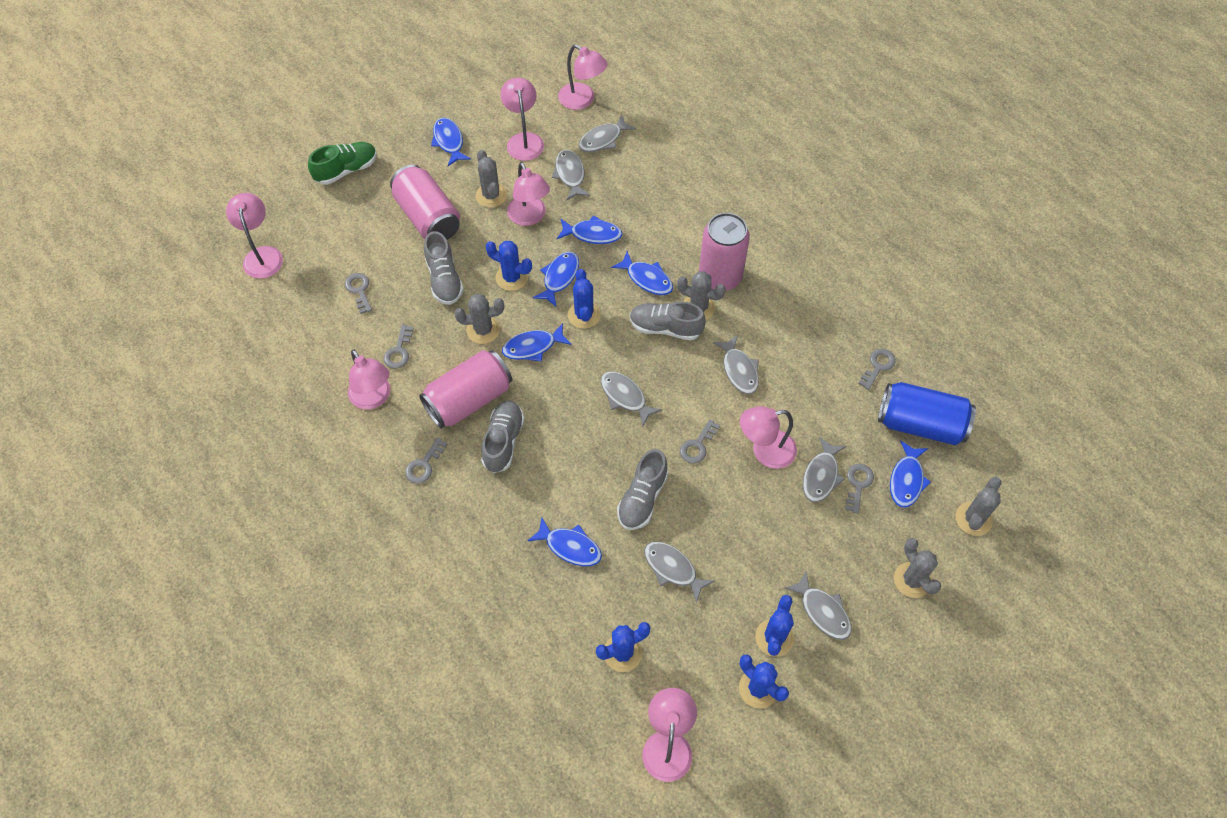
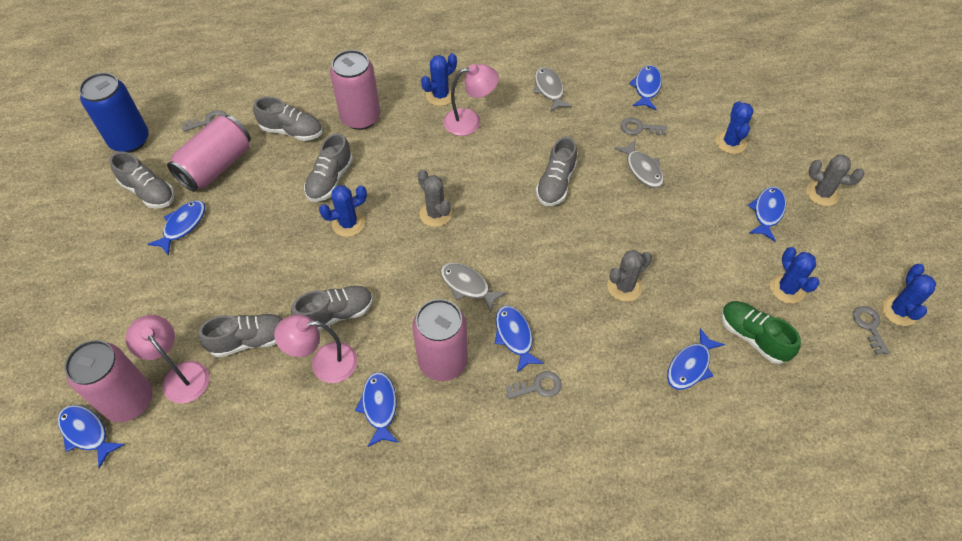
grey cactus: 5 -> 3
grey fish: 7 -> 3
grey key: 6 -> 4
grey shoe: 4 -> 6
pink can: 3 -> 4
pink lamp: 7 -> 3

